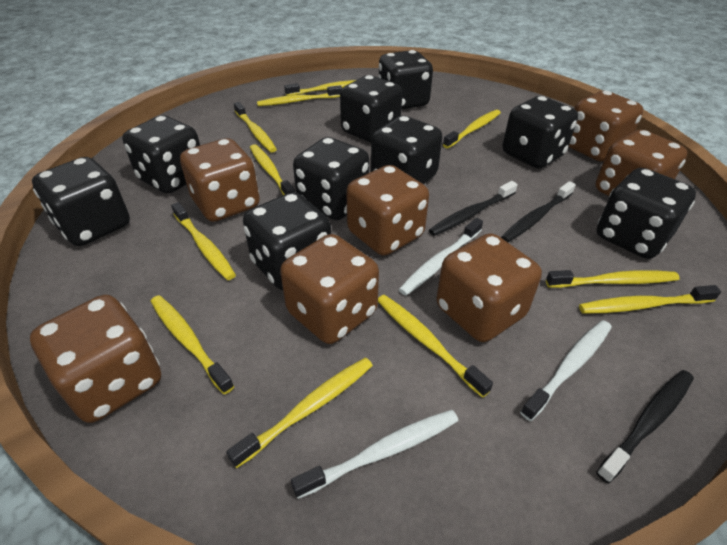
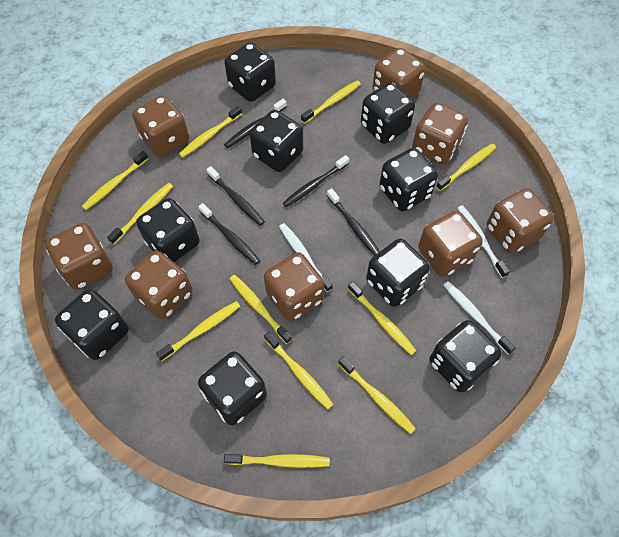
black toothbrush: 3 -> 5
brown dice: 7 -> 8

